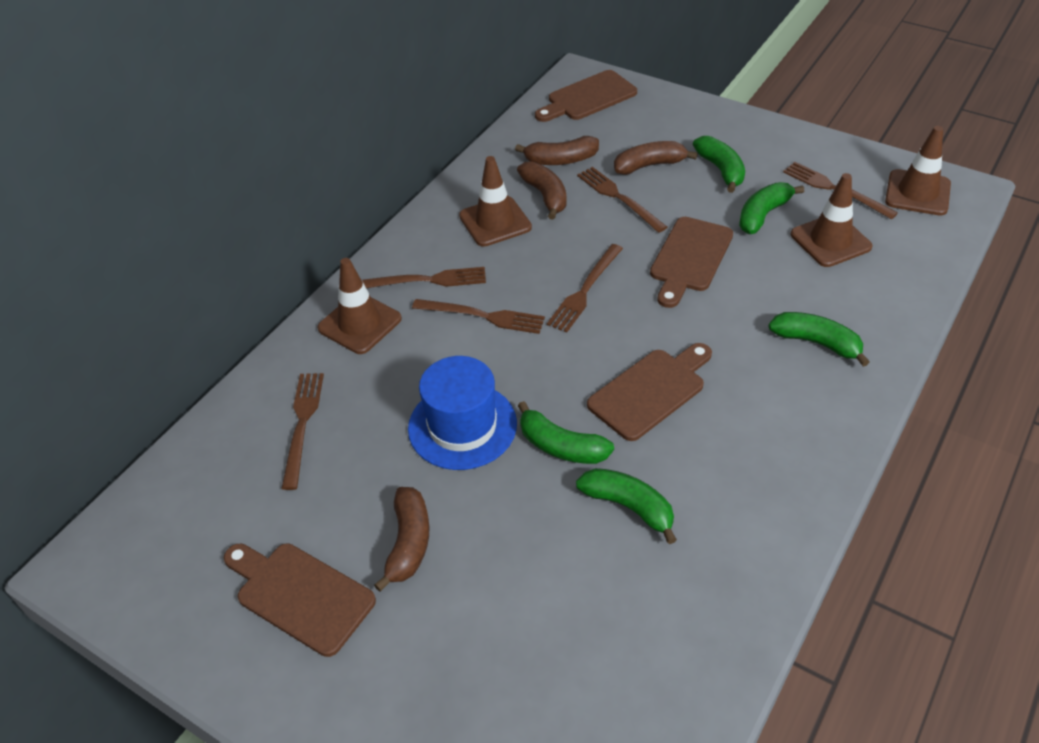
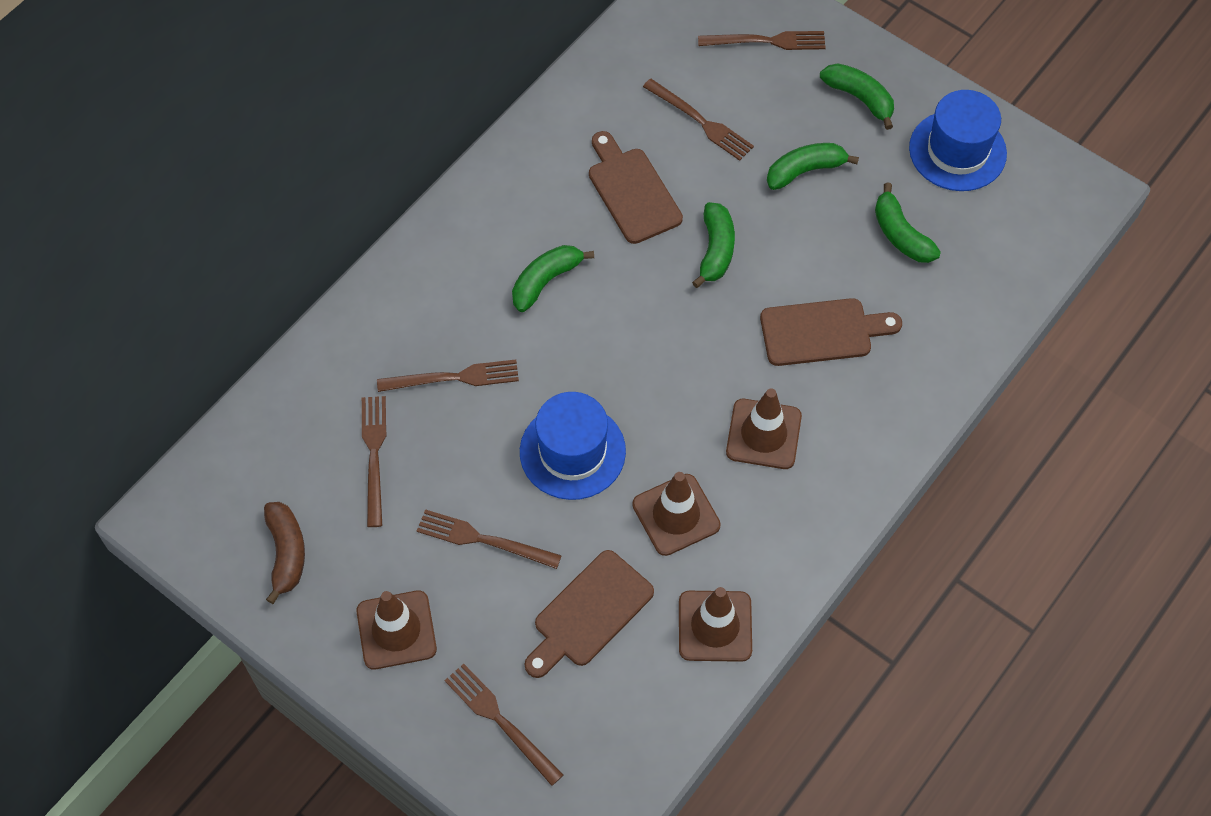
blue hat: 1 -> 2
brown banana: 4 -> 1
brown cutting board: 4 -> 3

